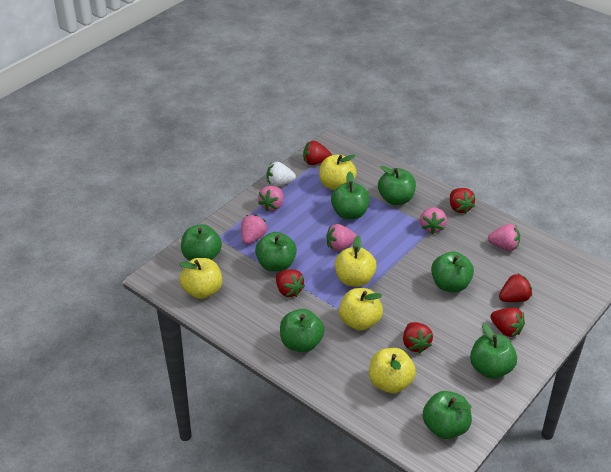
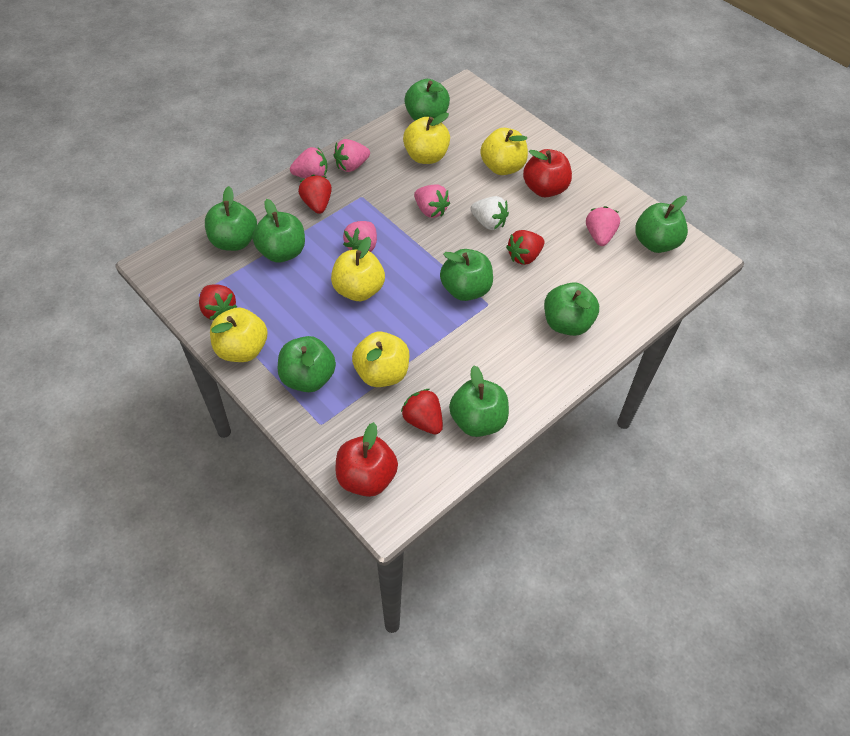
red apple: 0 -> 2
red strawberry: 6 -> 4

